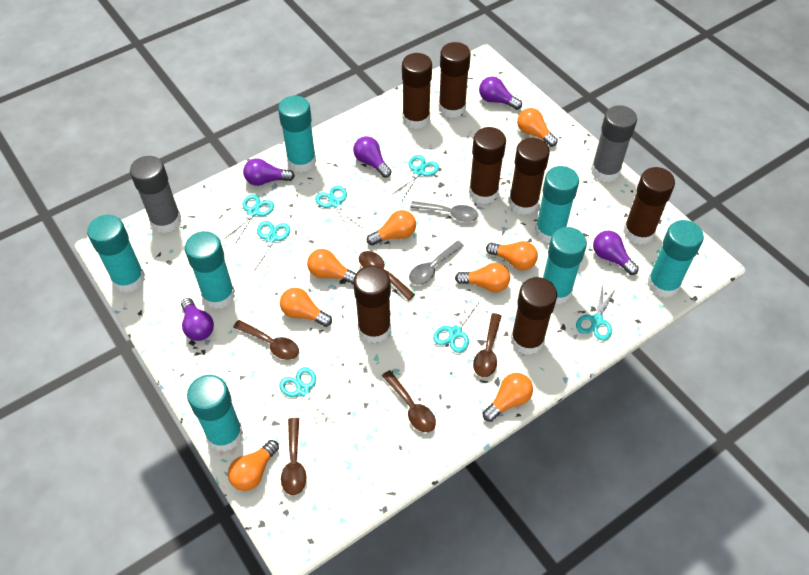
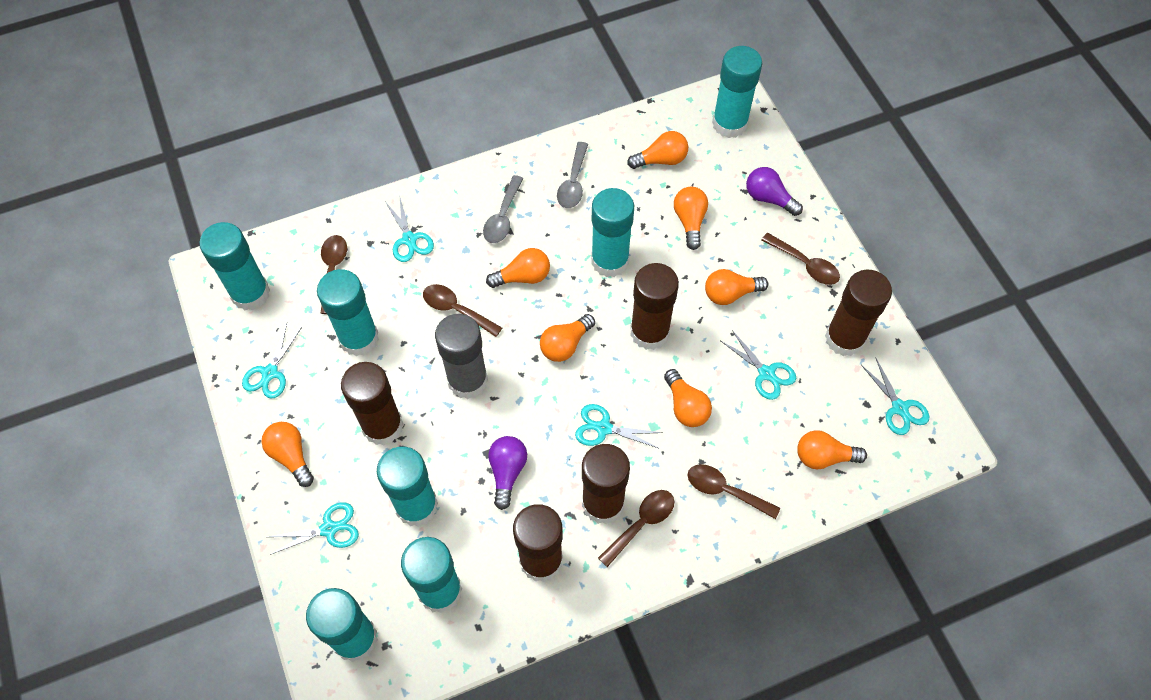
brown glue stick: 7 -> 5
grey glue stick: 2 -> 1
purple light bulb: 5 -> 2
turquoise scissors: 7 -> 6

